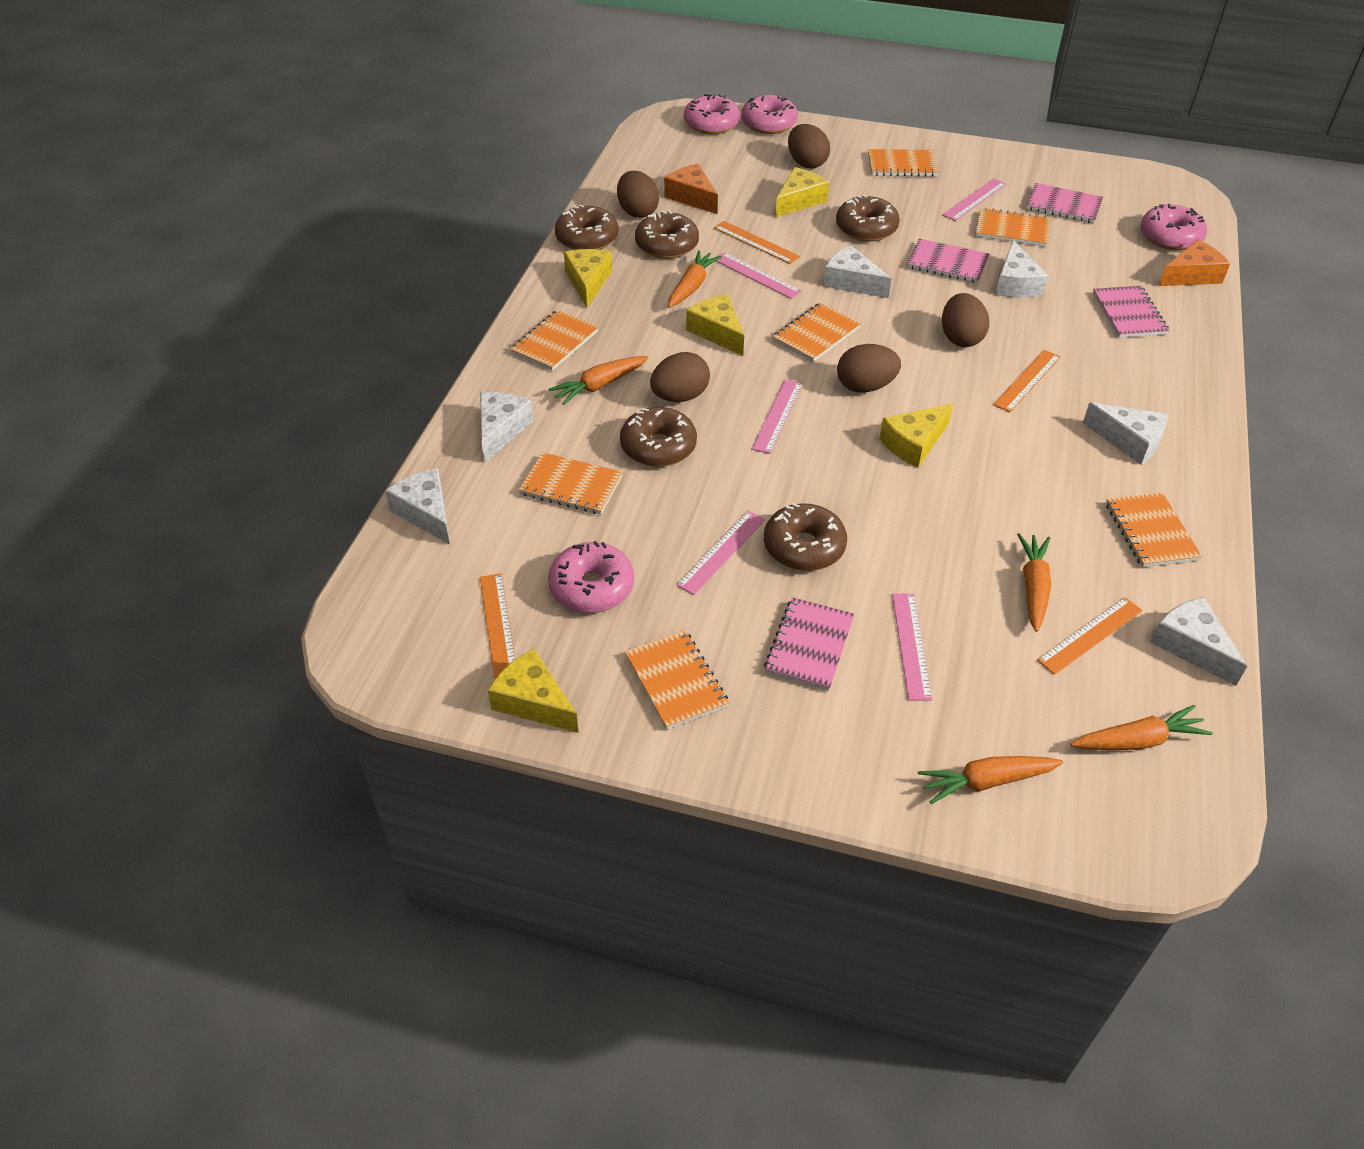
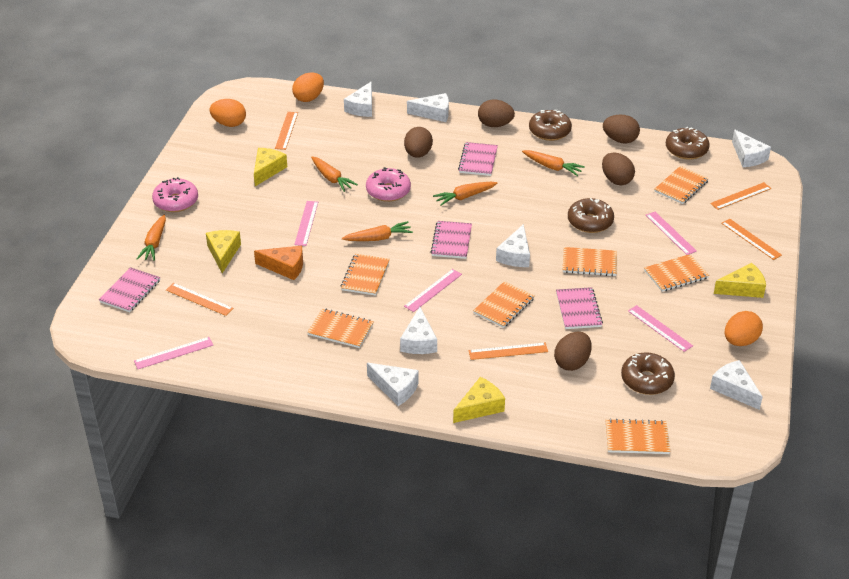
brown donut: 5 -> 4
orange cheese: 2 -> 1
orange egg: 0 -> 3
orange ruler: 4 -> 5
pink donut: 4 -> 2
white cheese: 6 -> 7
yellow cheese: 5 -> 4

